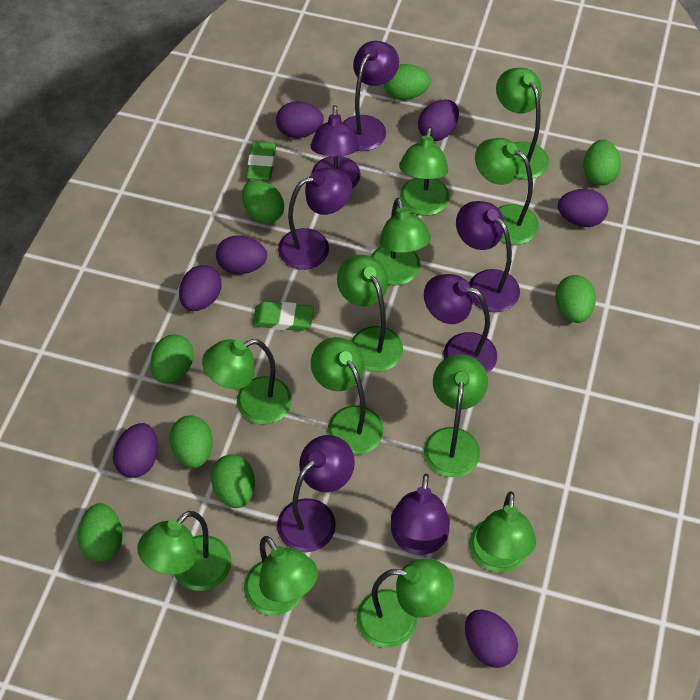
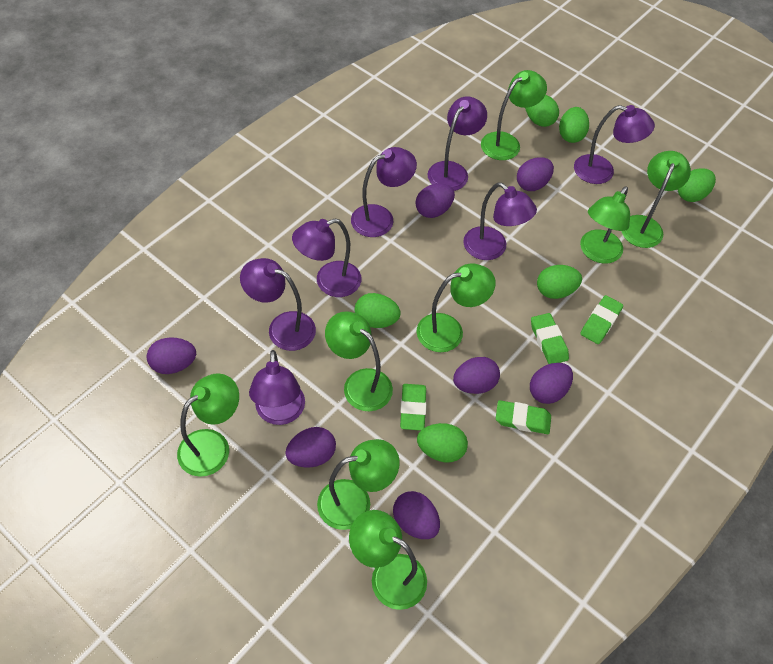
green egg: 8 -> 6
green eraser: 2 -> 4
green lamp: 12 -> 8

